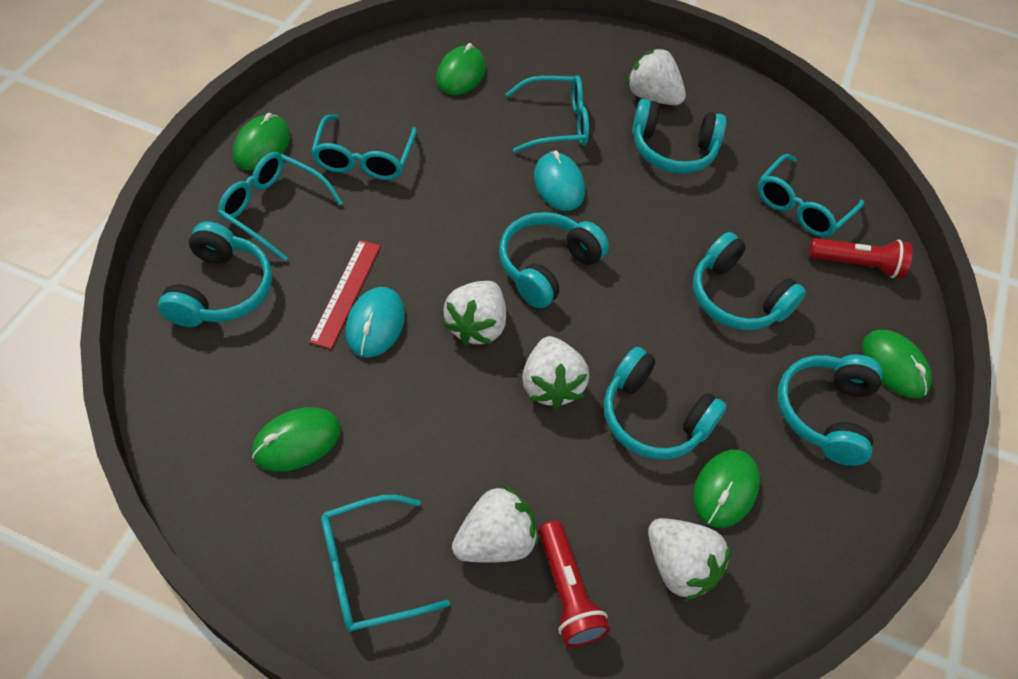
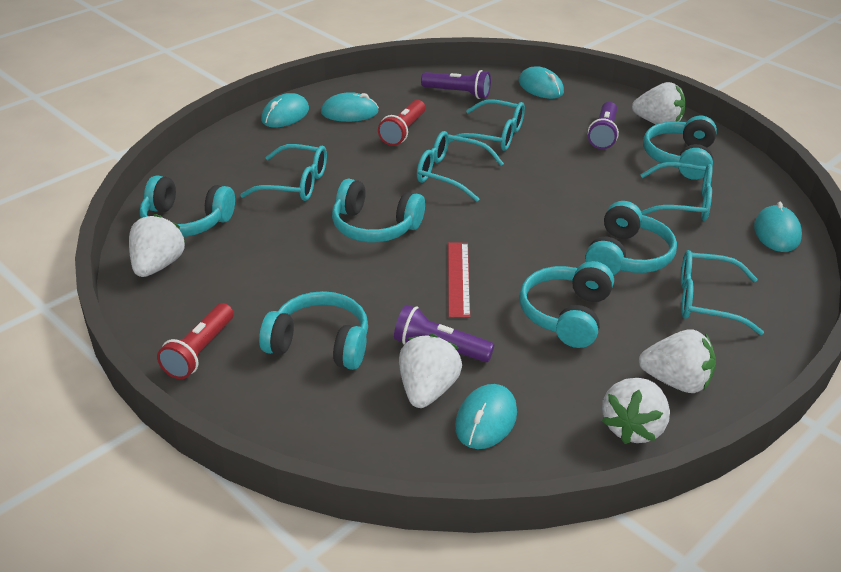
green mouse: 5 -> 0
purple flashlight: 0 -> 3
turquoise mouse: 2 -> 5

